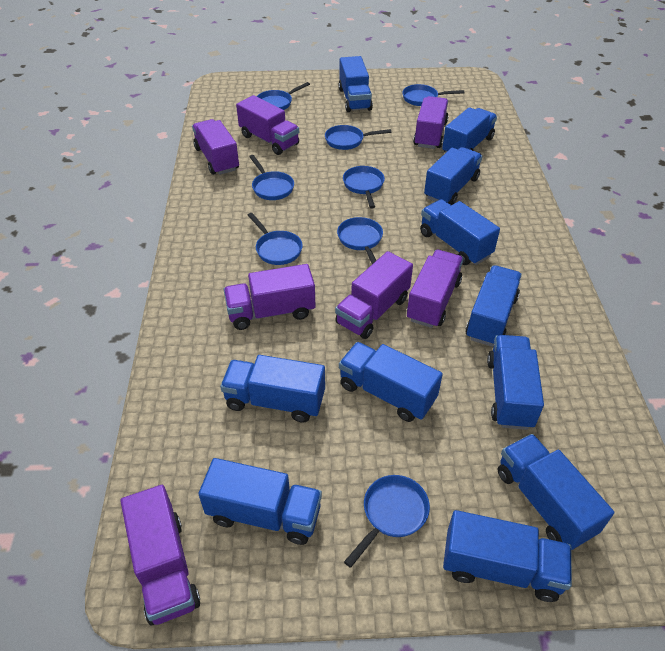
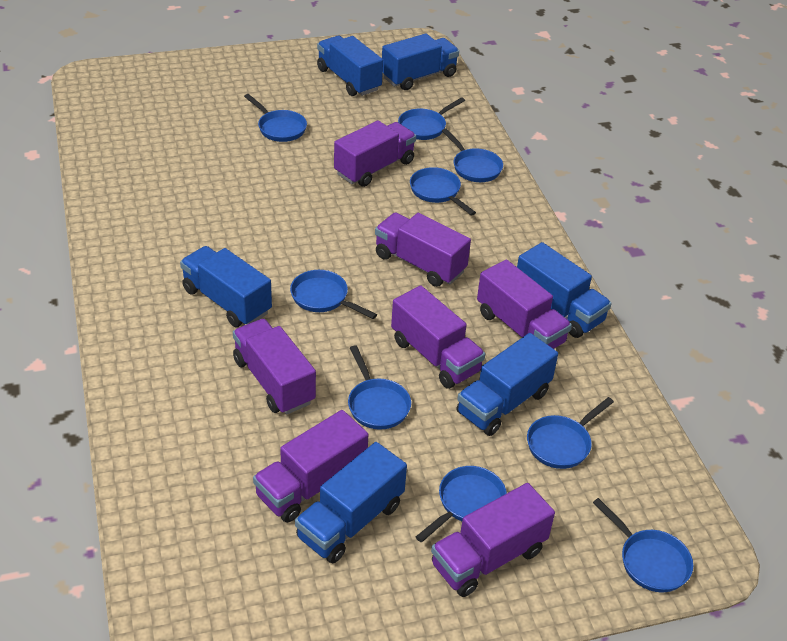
blue pan: 8 -> 9
blue truck: 11 -> 6

